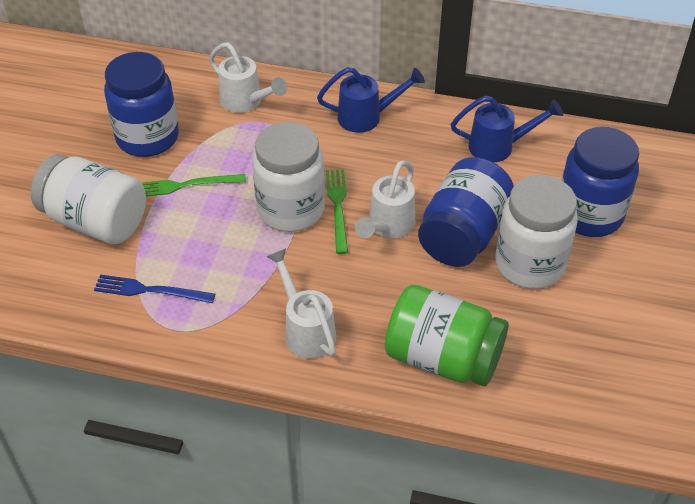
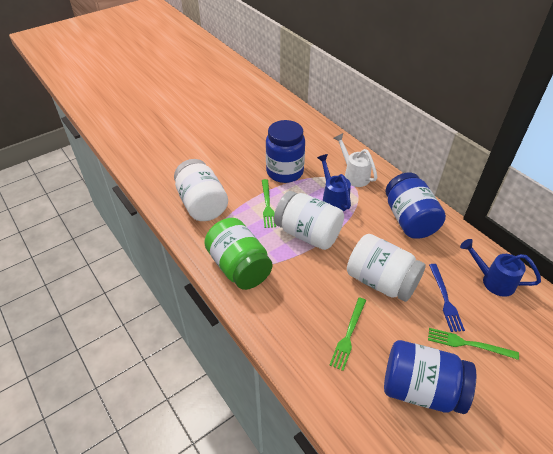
green fork: 2 -> 3
white watering can: 3 -> 1

